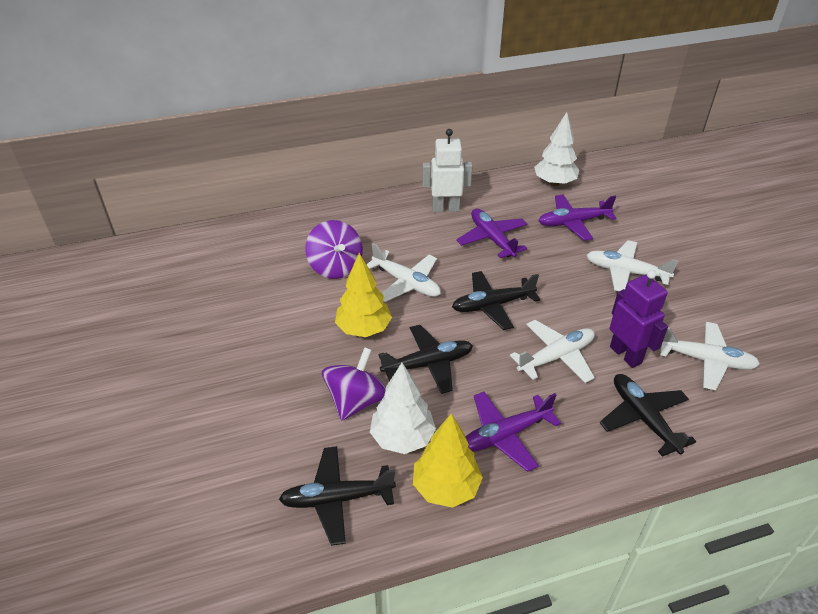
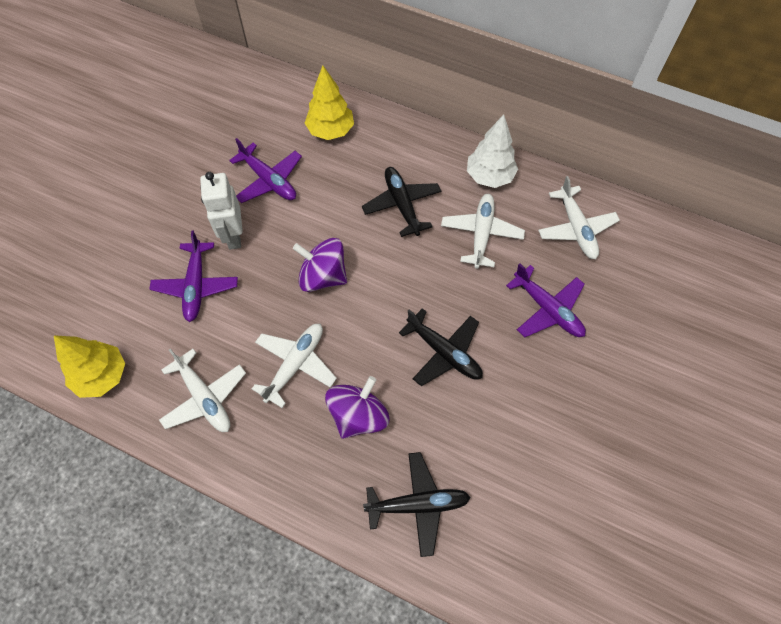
black plane: 4 -> 3
purple robot: 1 -> 0
white tree: 2 -> 1

